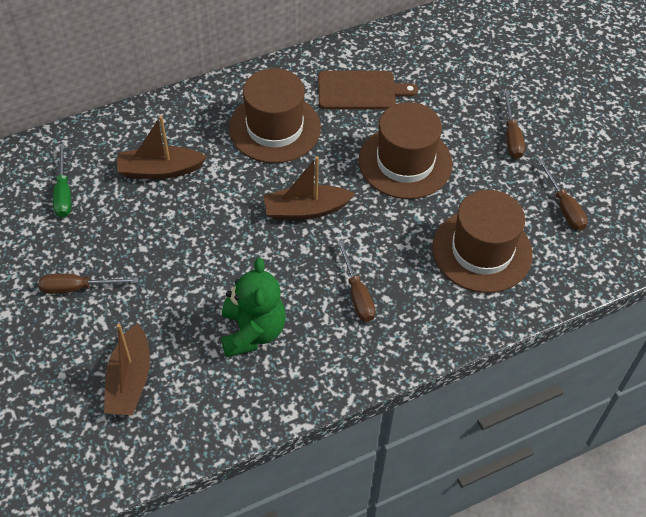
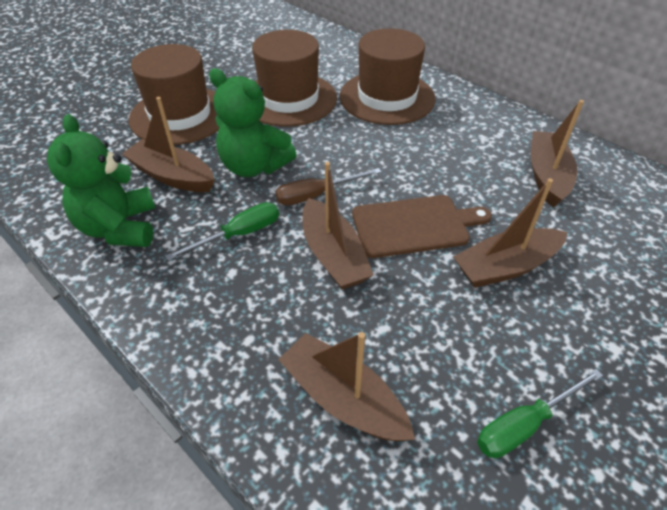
brown boat: 3 -> 5
brown screwdriver: 4 -> 1
green screwdriver: 1 -> 2
green teddy bear: 1 -> 2

